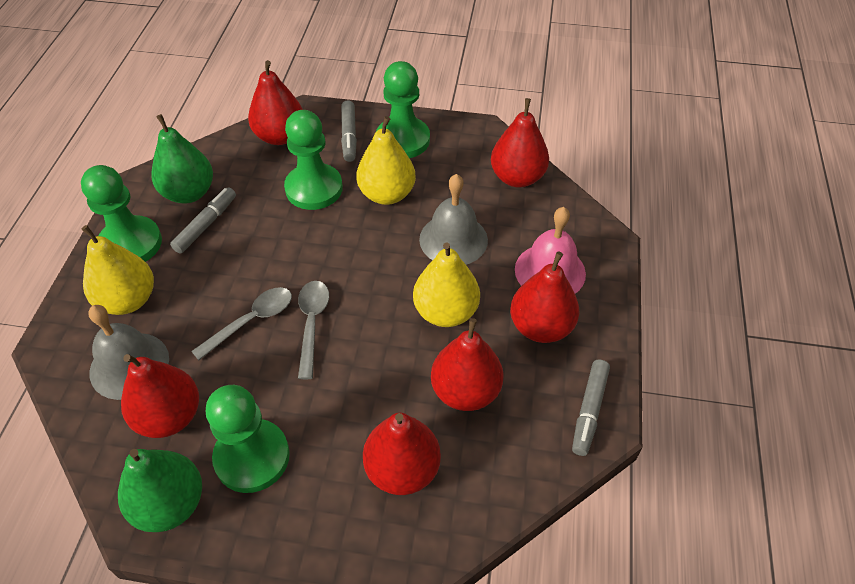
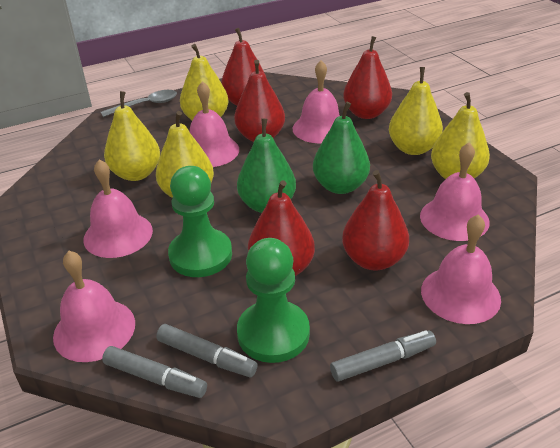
green pawn: 4 -> 2
grey bell: 2 -> 0
grey spoon: 2 -> 1
pink bell: 1 -> 6
red pear: 6 -> 5
yellow pear: 3 -> 5

